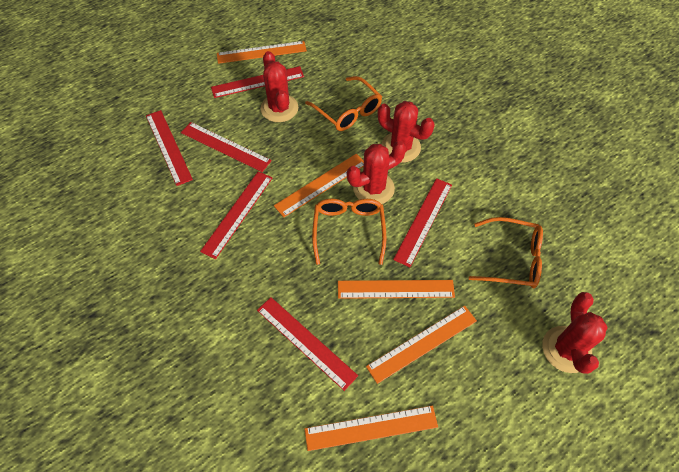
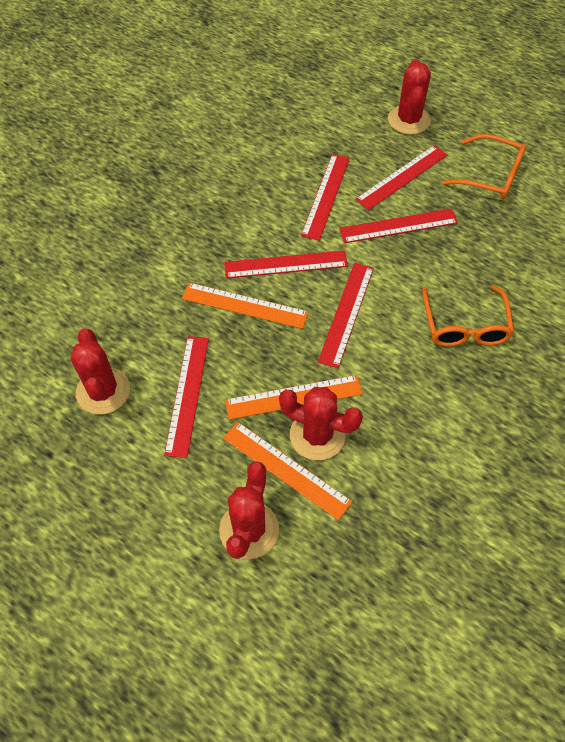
orange glasses: 3 -> 2
orange ruler: 5 -> 3

